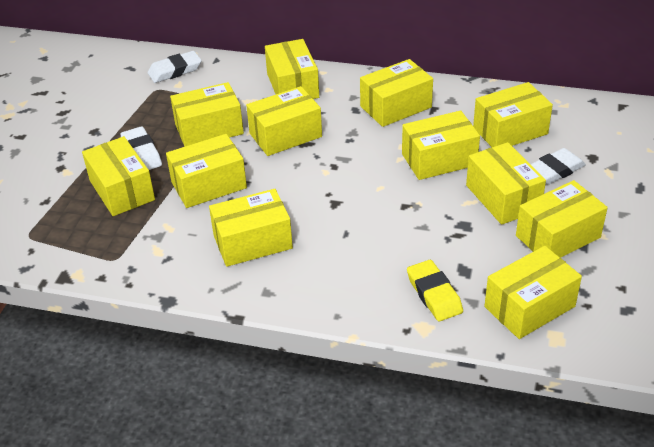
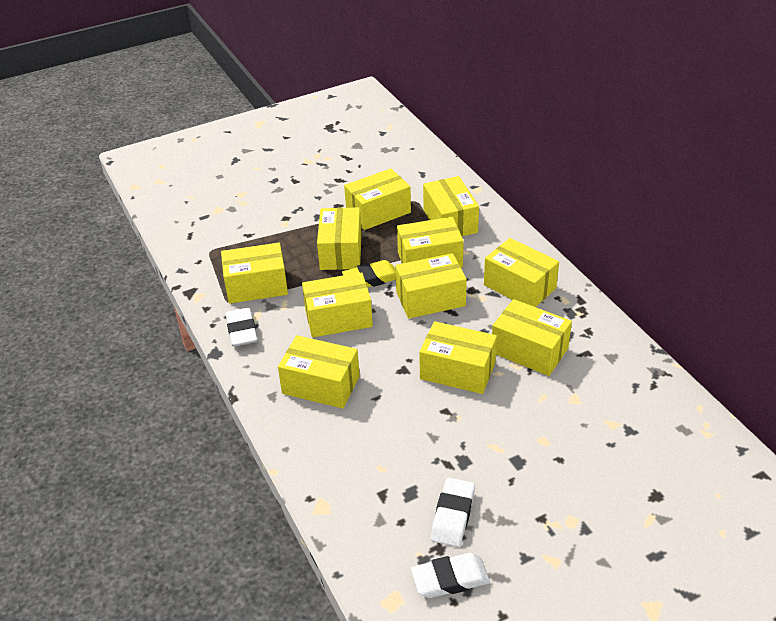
yellow box: 12 -> 11

